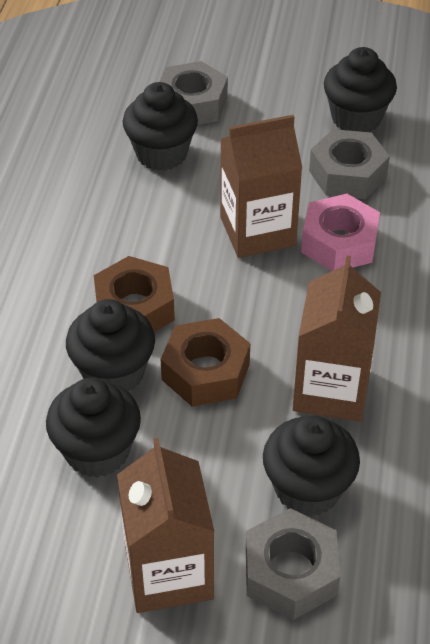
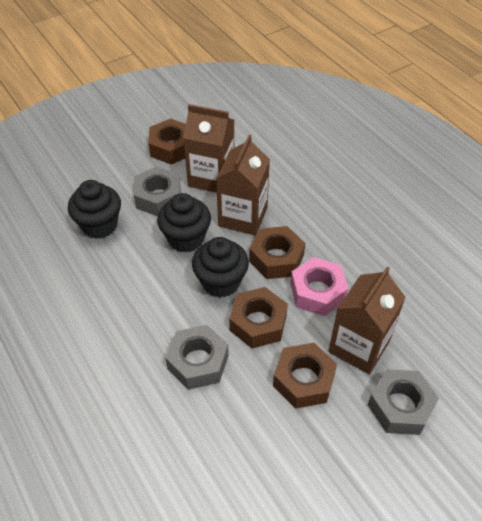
black cupcake: 5 -> 3
brown nut: 2 -> 4

